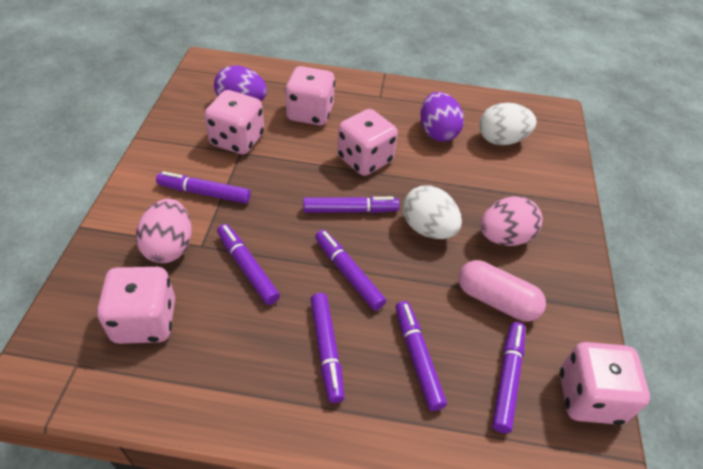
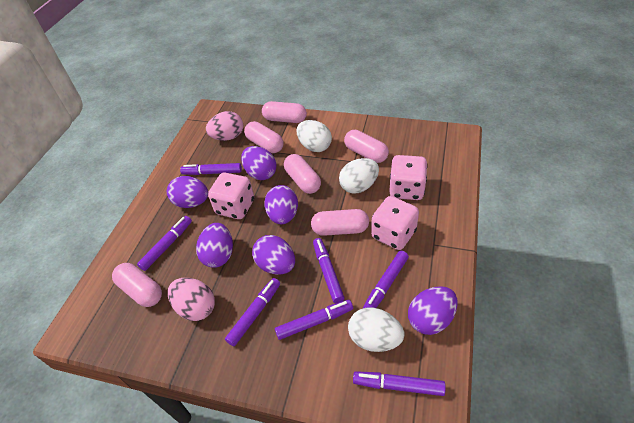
pink capsule: 1 -> 6
pink dice: 5 -> 3
purple egg: 2 -> 6
white egg: 2 -> 3

